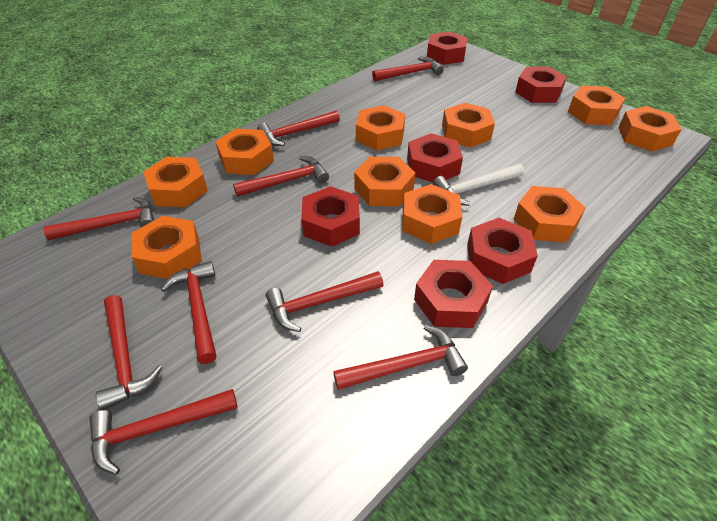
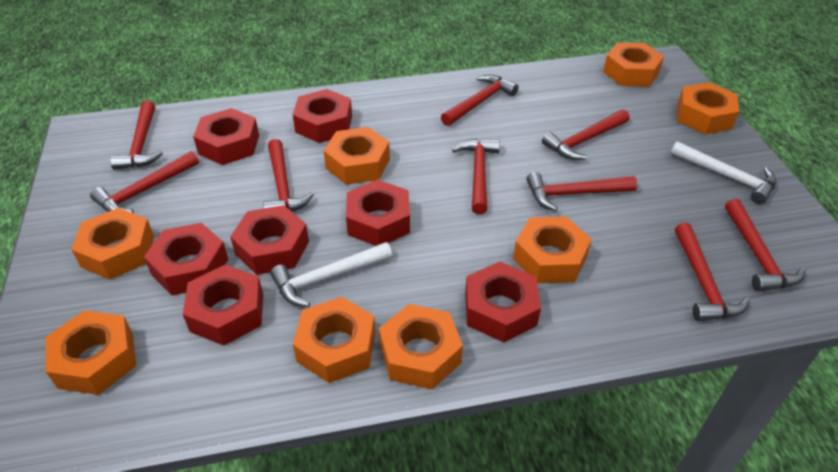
orange nut: 10 -> 8
red nut: 6 -> 7
white hammer: 1 -> 2

